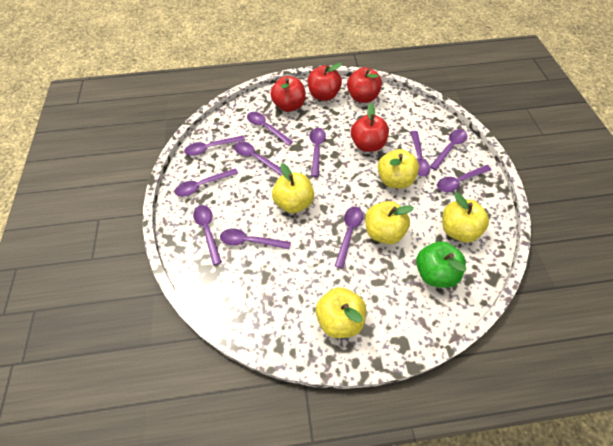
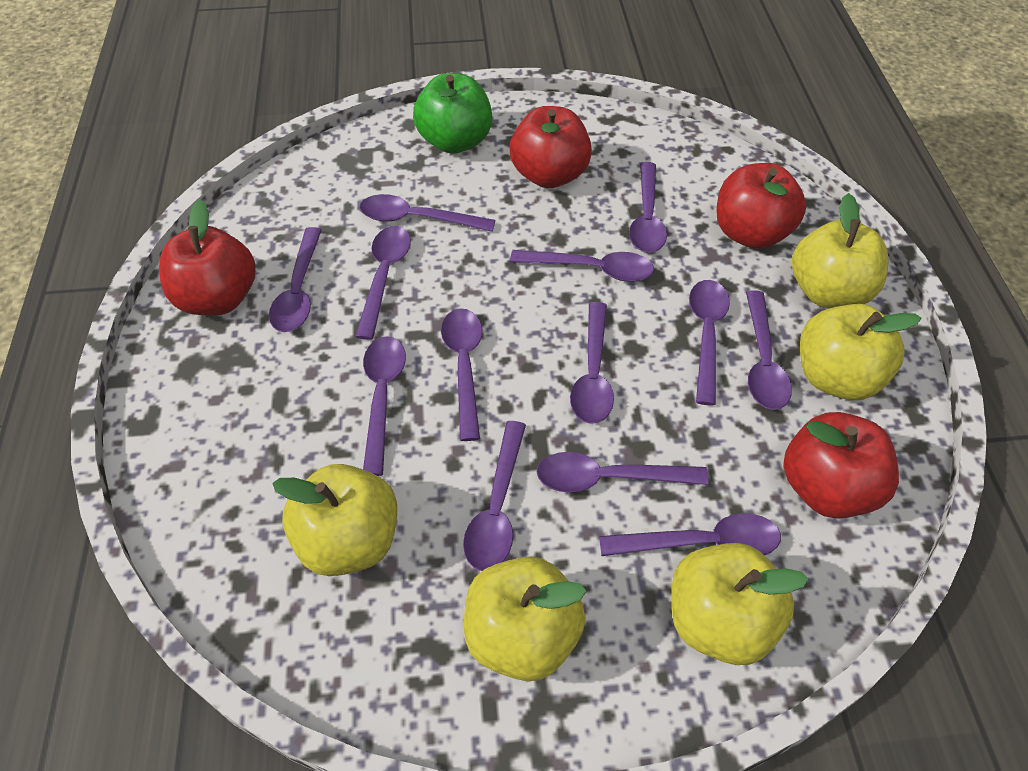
purple spoon: 11 -> 13

